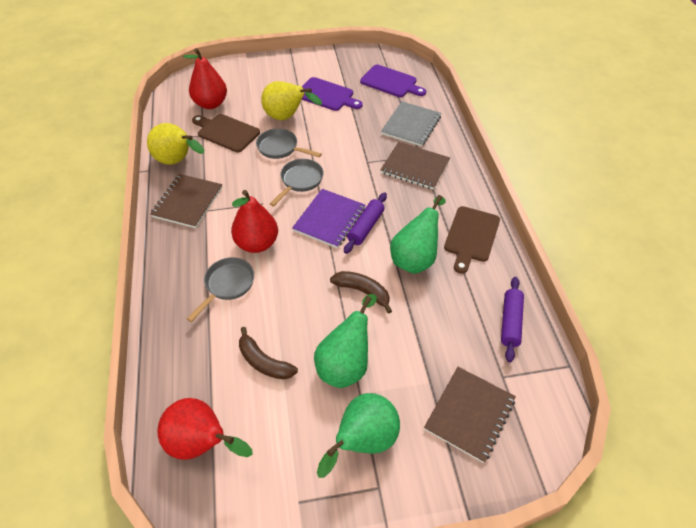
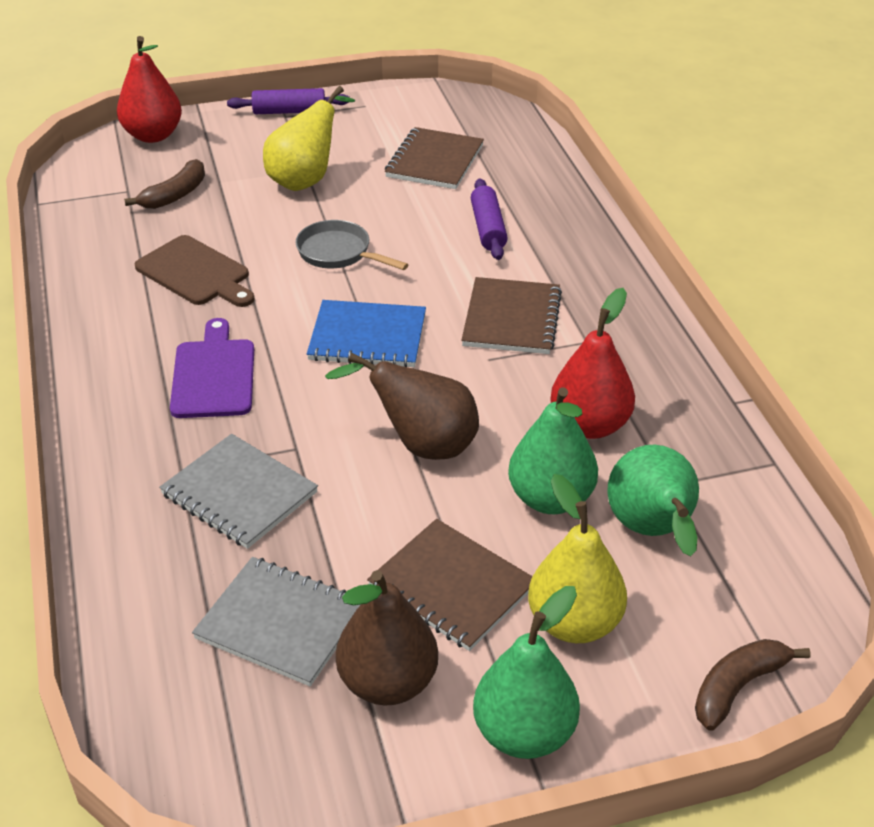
blue notebook: 0 -> 1
brown cutting board: 2 -> 1
brown pear: 0 -> 2
grey notebook: 1 -> 2
grey pan: 3 -> 1
purple cutting board: 2 -> 1
purple notebook: 1 -> 0
red pear: 3 -> 2

